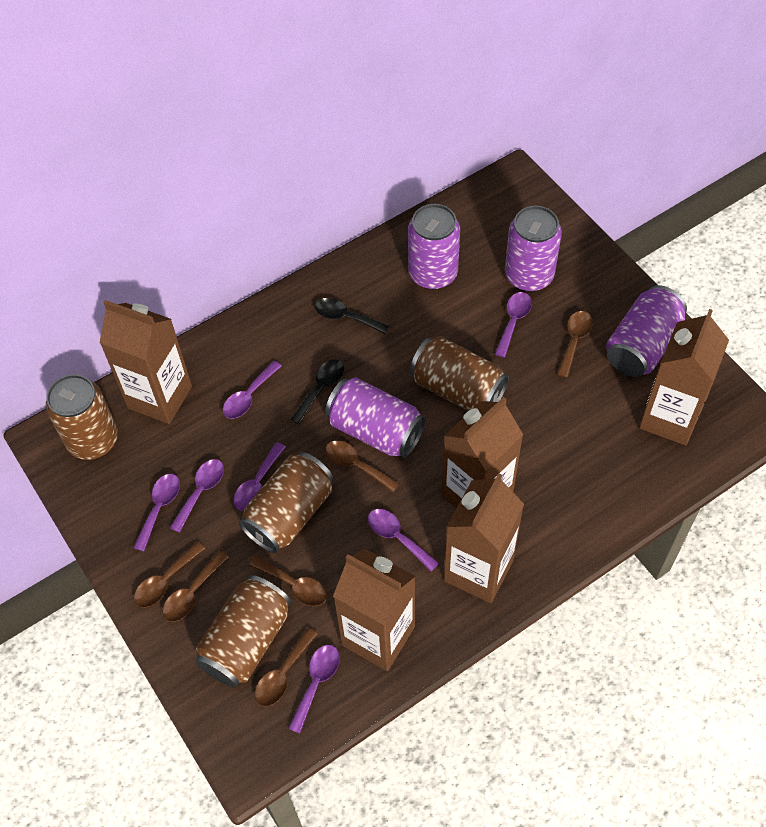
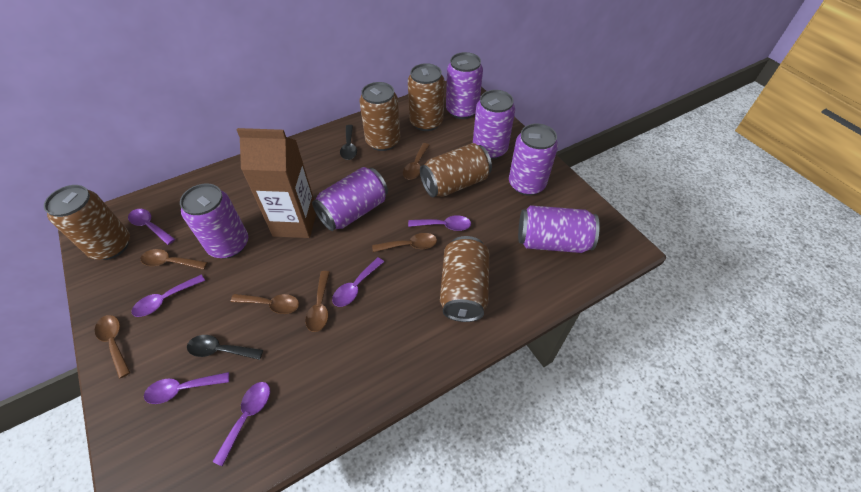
brown can: 4 -> 5
brown carton: 5 -> 1
purple can: 4 -> 6
purple spoon: 7 -> 6

